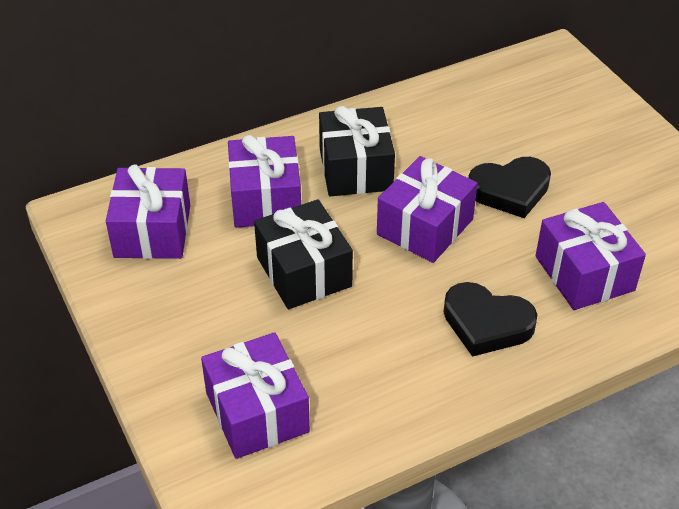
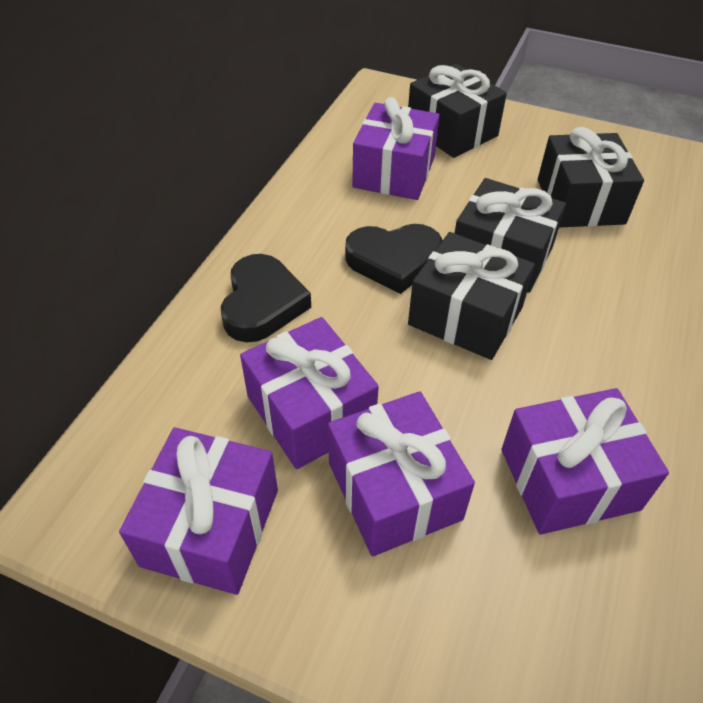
black gift: 2 -> 4

